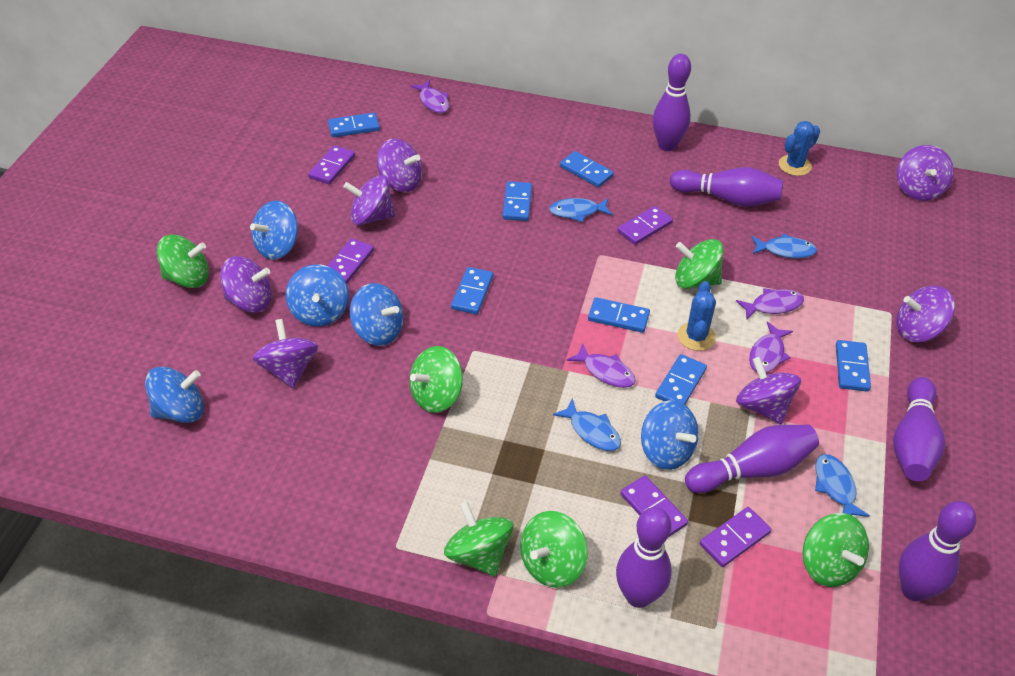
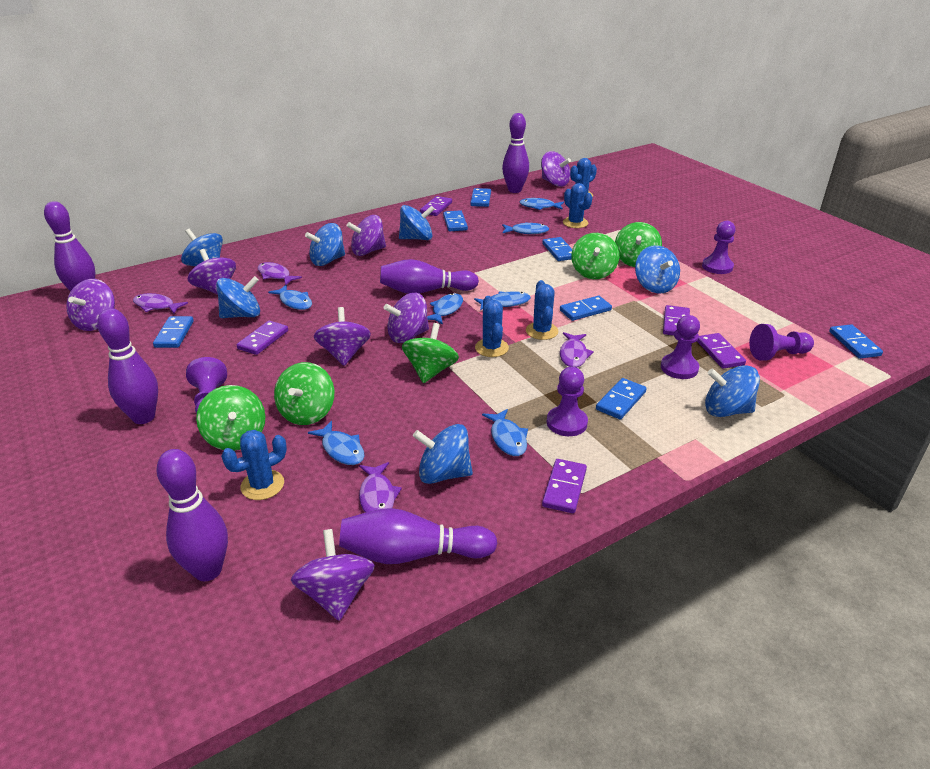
blue cactus: 2 -> 5
blue fish: 4 -> 7
blue spinning top: 5 -> 7
green spinning top: 6 -> 5
purple pawn: 0 -> 5

